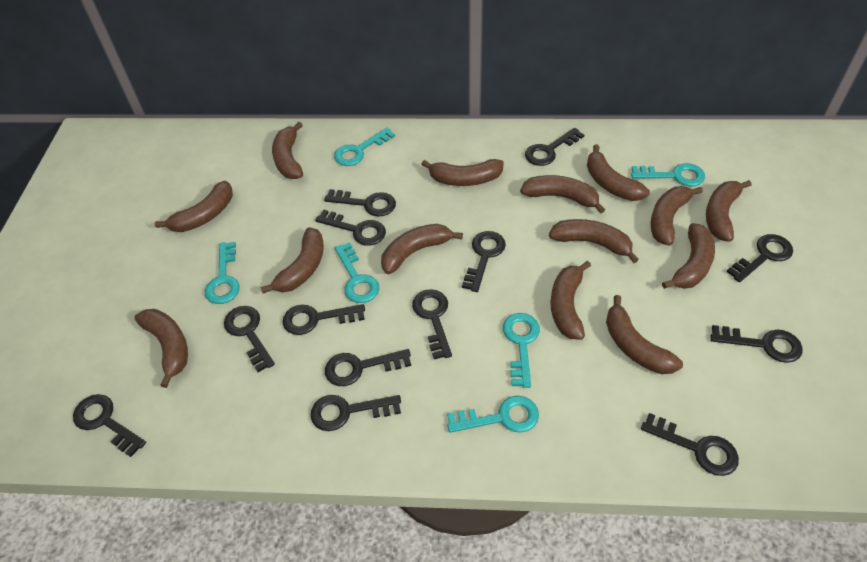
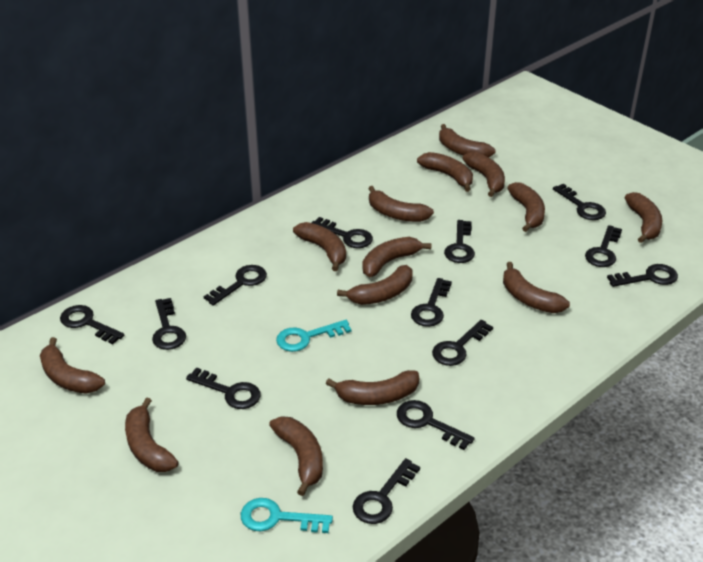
turquoise key: 6 -> 2

